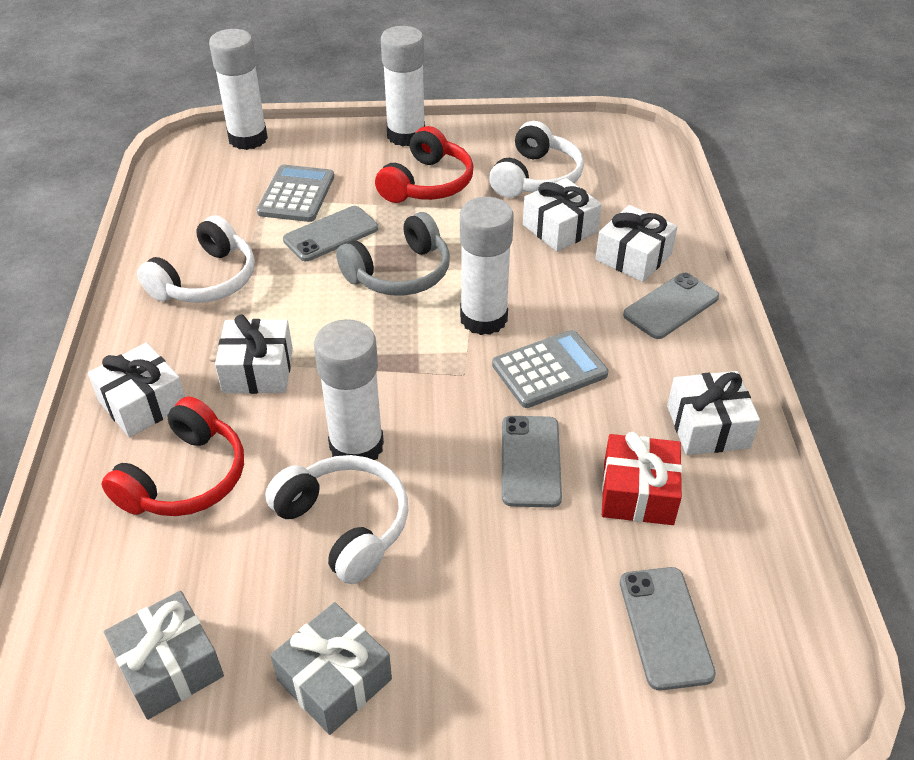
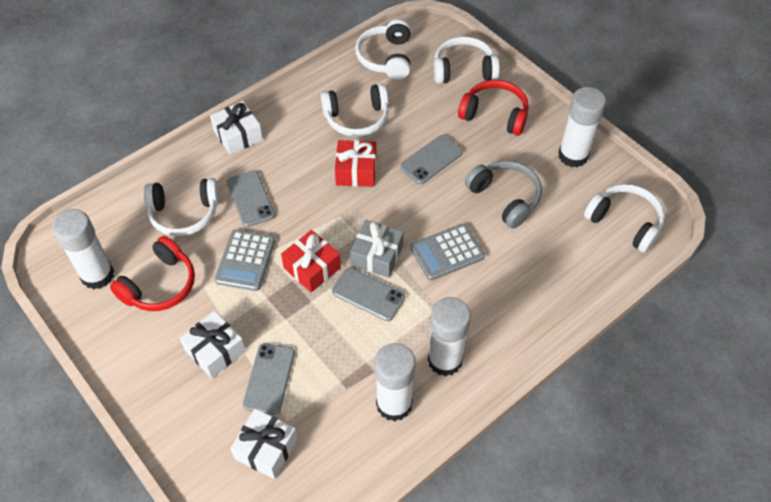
grey gift: 2 -> 1
red gift: 1 -> 2
white gift: 5 -> 3
white headphones: 3 -> 5

